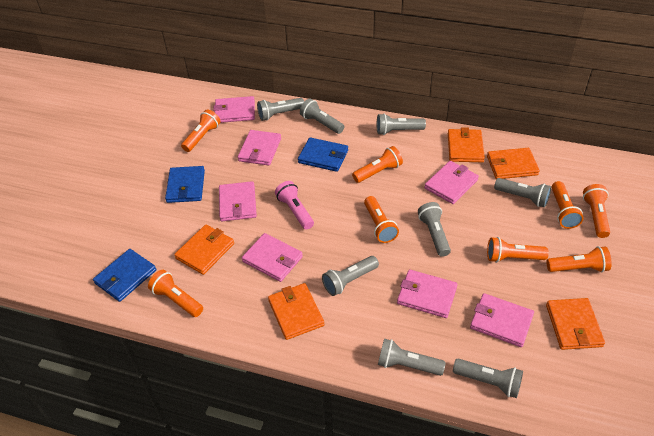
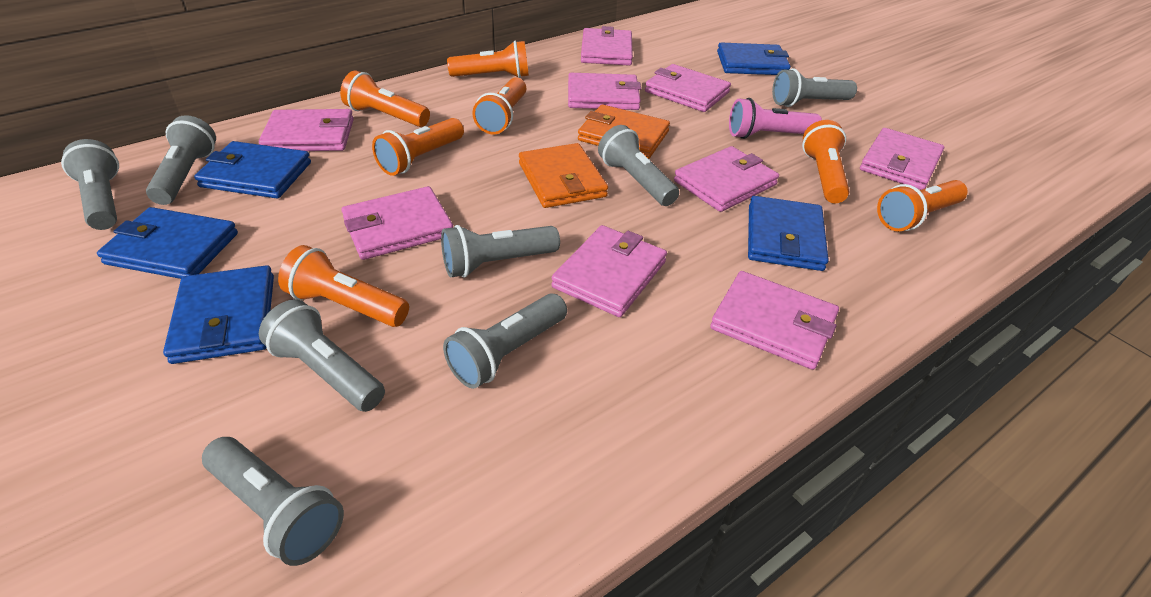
blue wallet: 3 -> 5
orange flashlight: 8 -> 7
orange wallet: 5 -> 2
pink wallet: 7 -> 9

